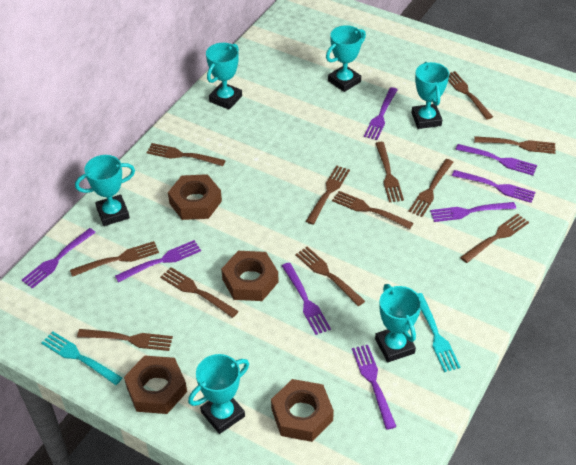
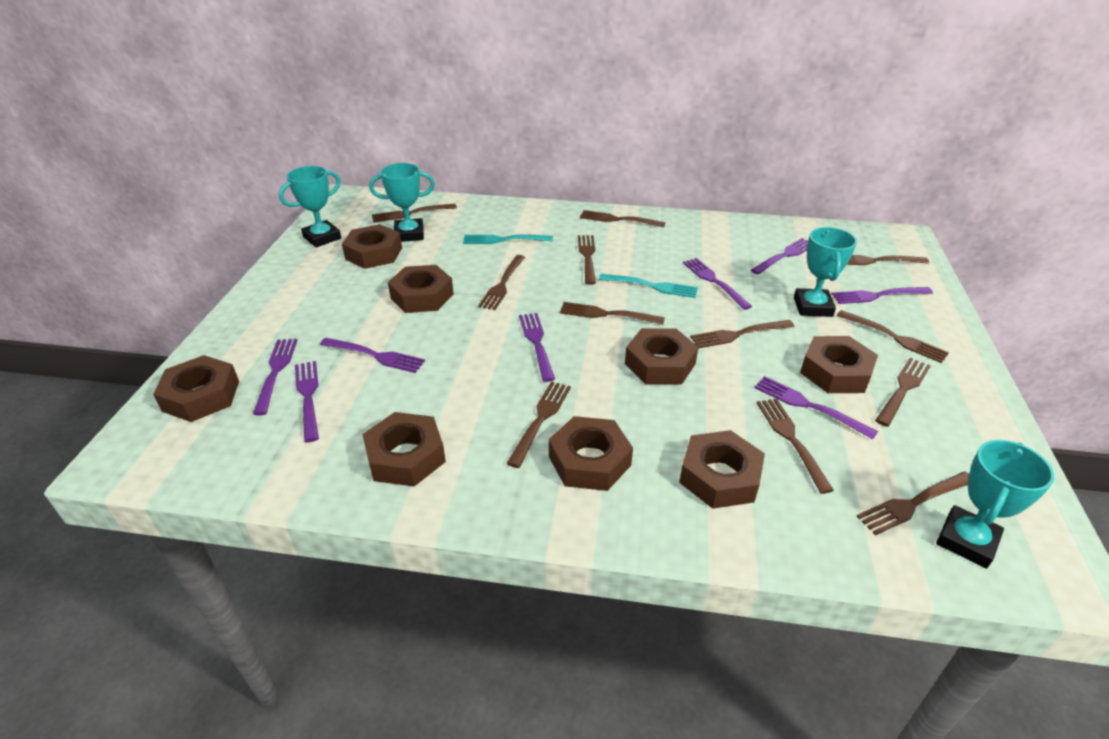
brown nut: 4 -> 8
turquoise trophy: 6 -> 4

